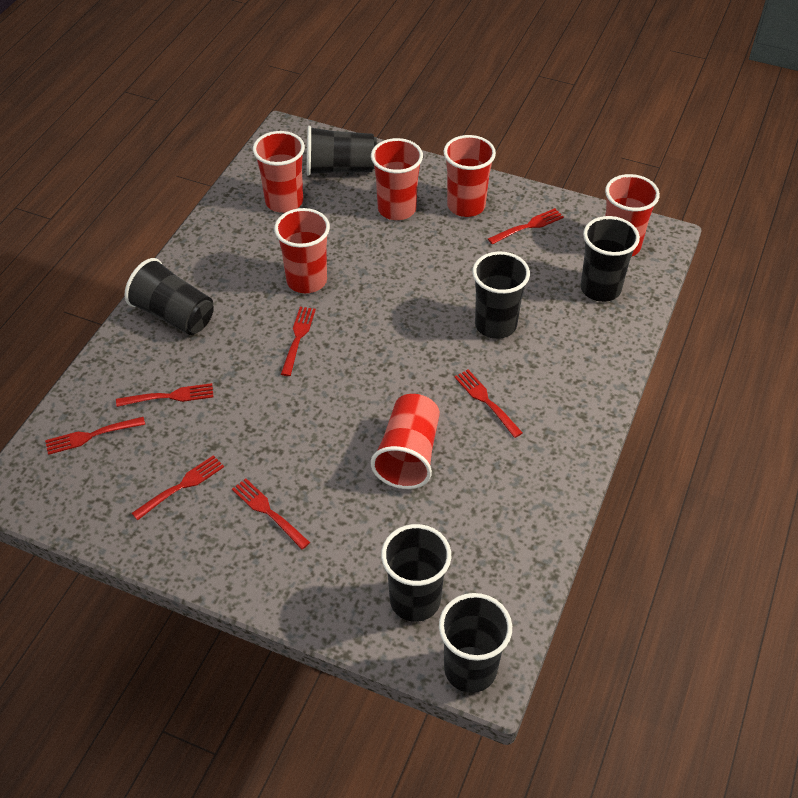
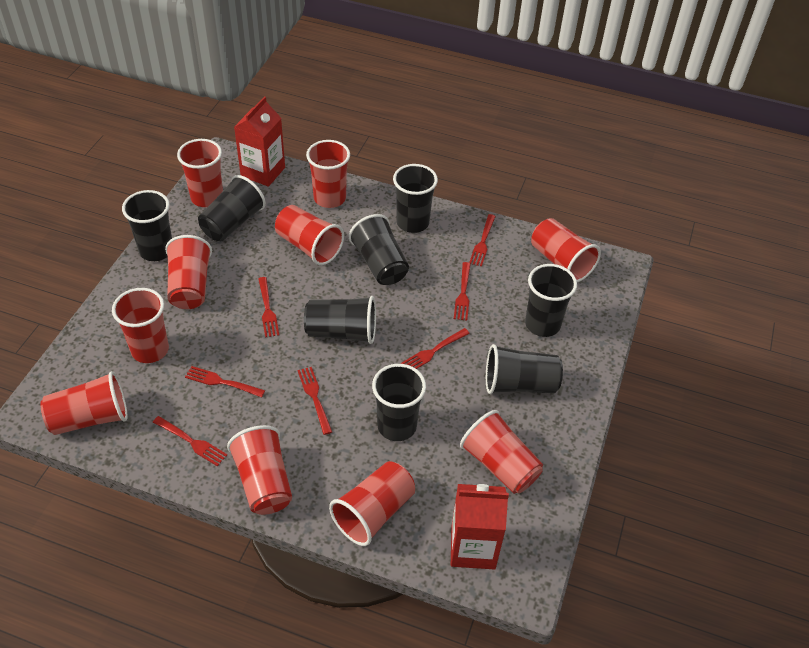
black cup: 6 -> 8
red carton: 0 -> 2
red cup: 6 -> 10

